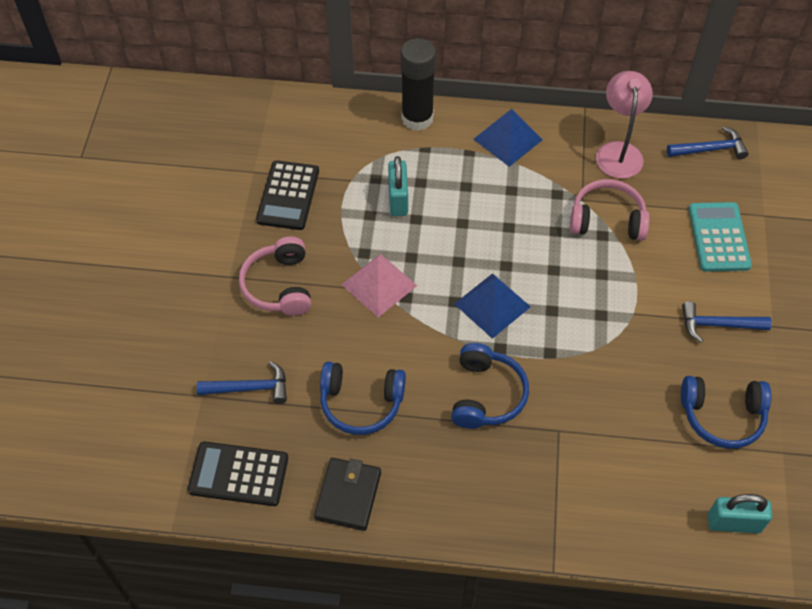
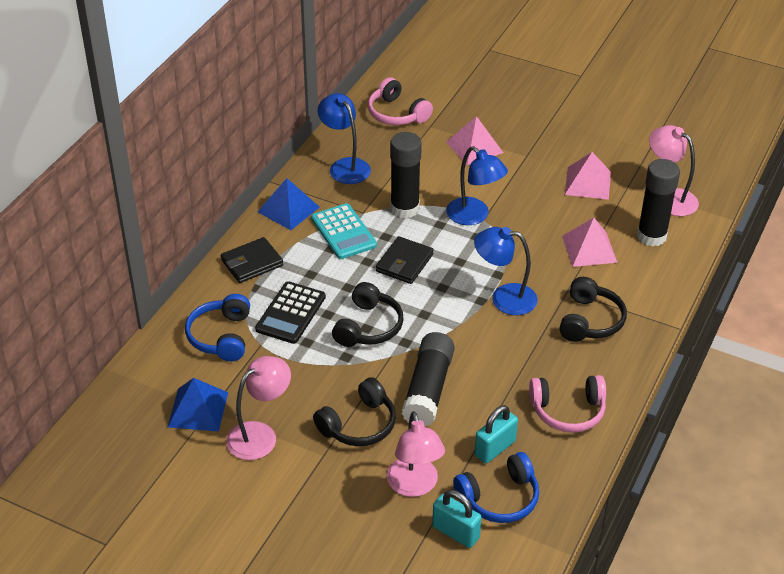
black calculator: 2 -> 1
black glue stick: 1 -> 3
black headphones: 0 -> 3
black wallet: 1 -> 2
blue hammer: 3 -> 0
blue headphones: 3 -> 2
blue lamp: 0 -> 3
pink lamp: 1 -> 3
pink pyramid: 1 -> 3

